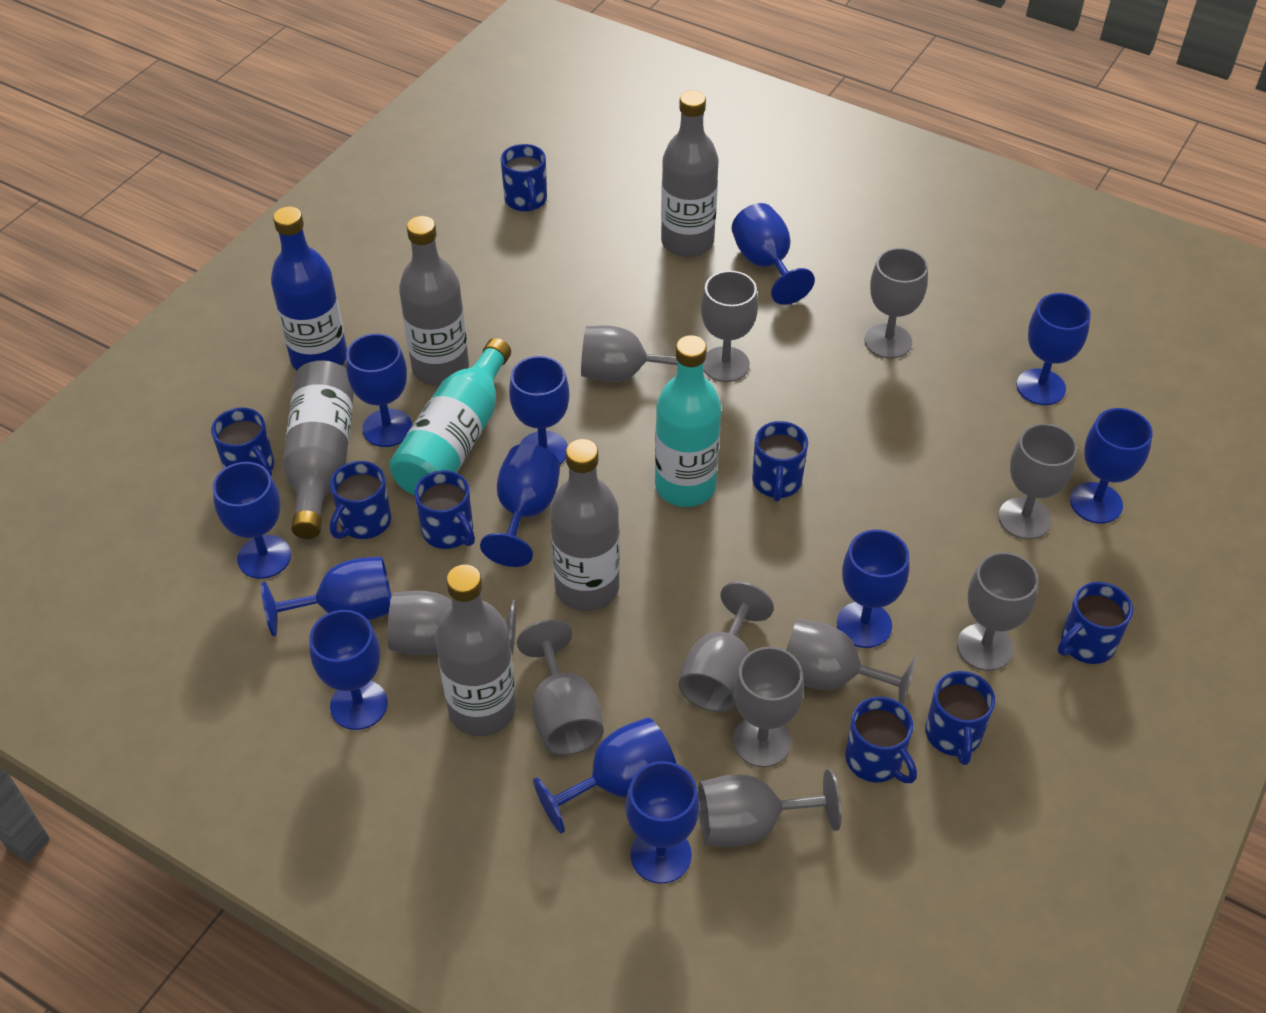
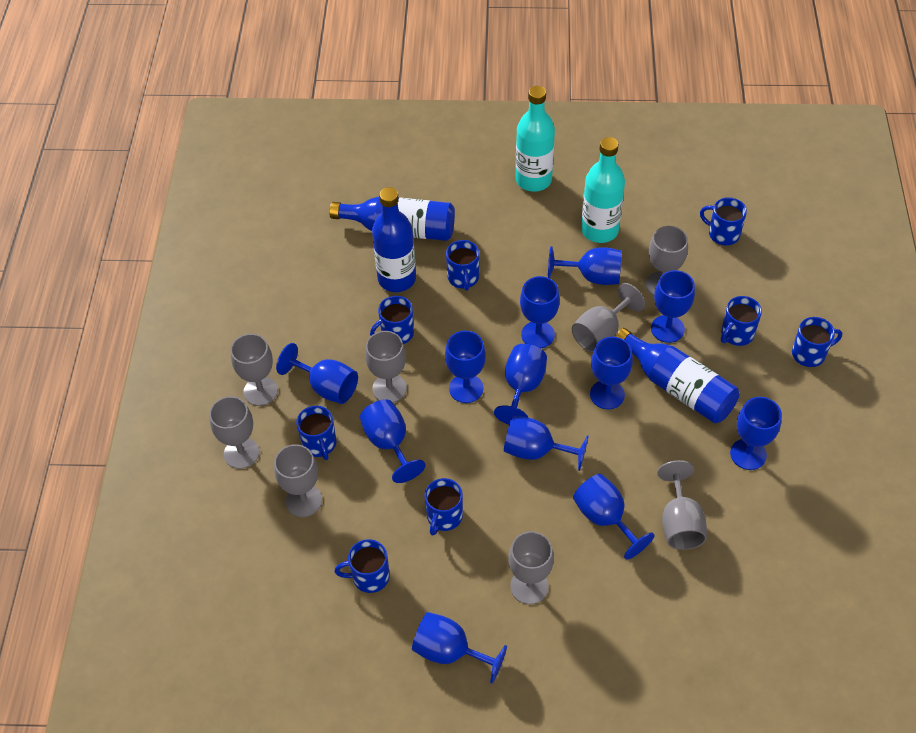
blue bottle: 1 -> 3
grey bottle: 5 -> 0
grey goblet: 11 -> 8

